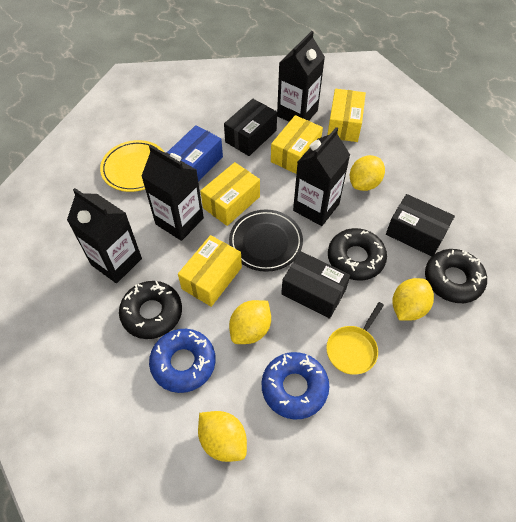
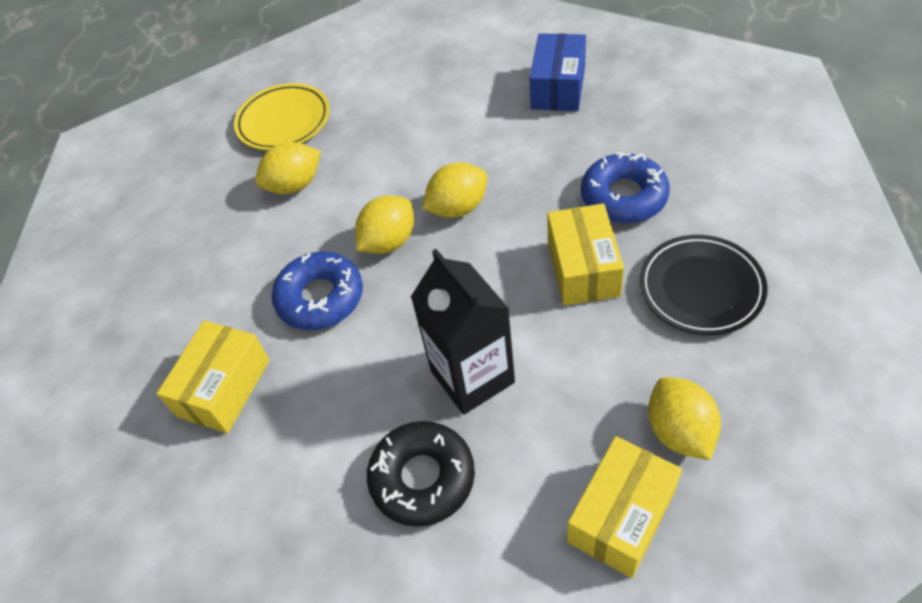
black box: 3 -> 0
black carton: 4 -> 1
black donut: 3 -> 1
yellow box: 4 -> 3
yellow pan: 1 -> 0

